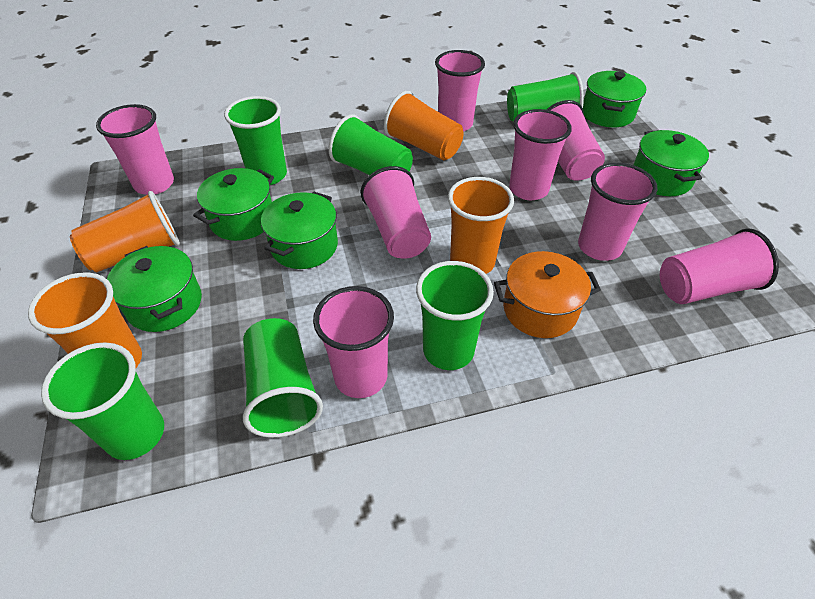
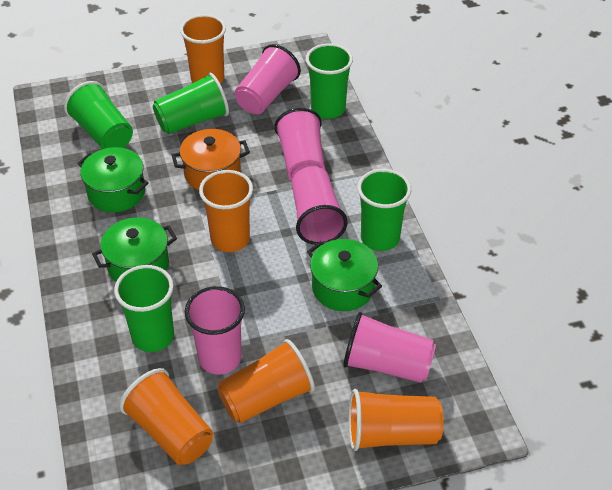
green cup: 6 -> 5
green pot: 5 -> 3
orange cup: 4 -> 5
pink cup: 8 -> 5

